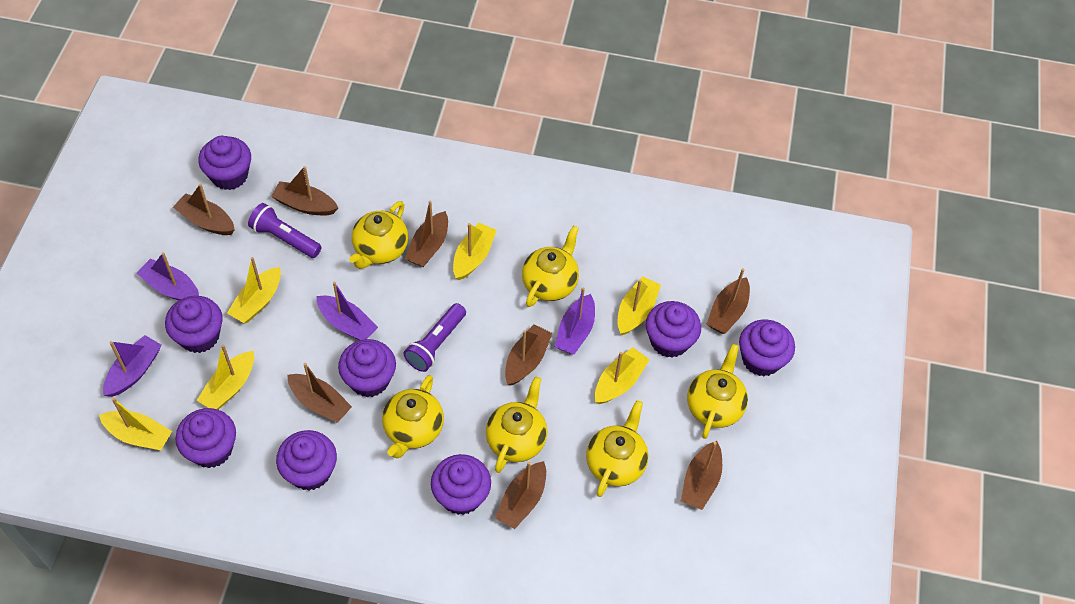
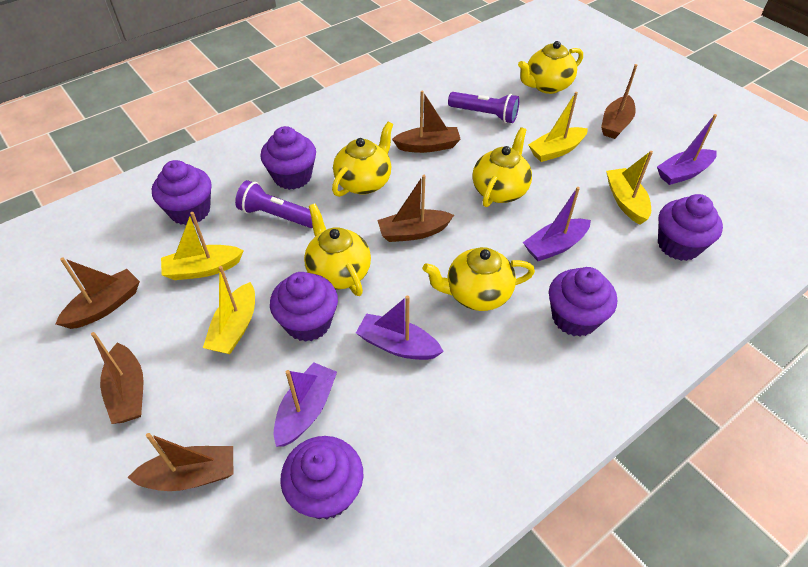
brown boat: 8 -> 6
purple cupcake: 8 -> 6
yellow boat: 6 -> 4
yellow teapot: 6 -> 5

